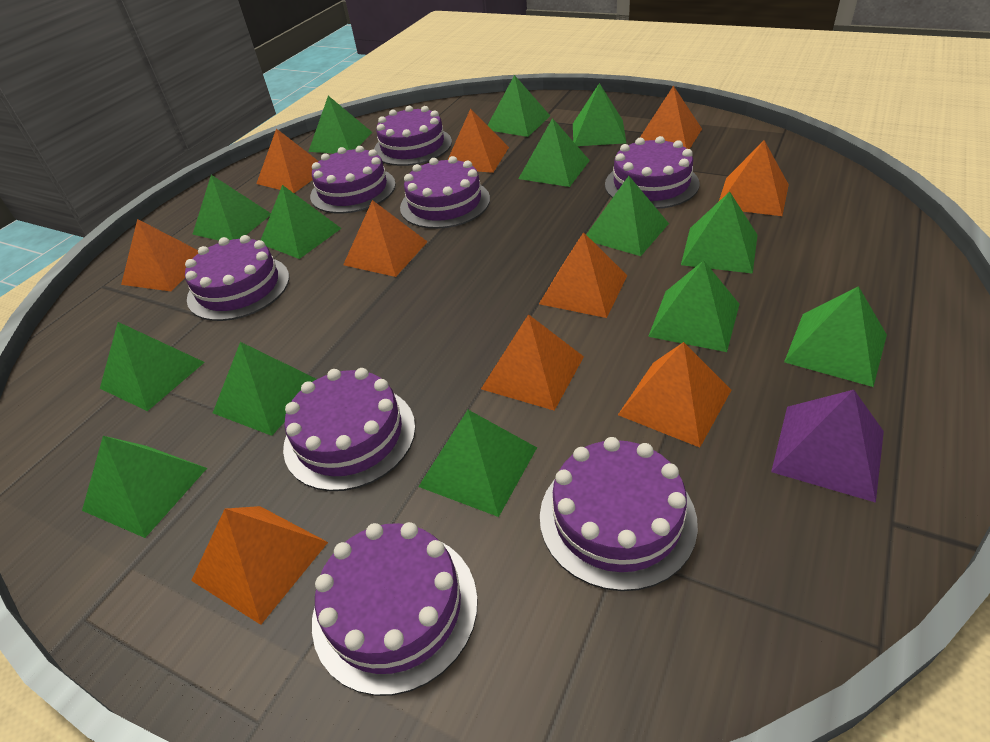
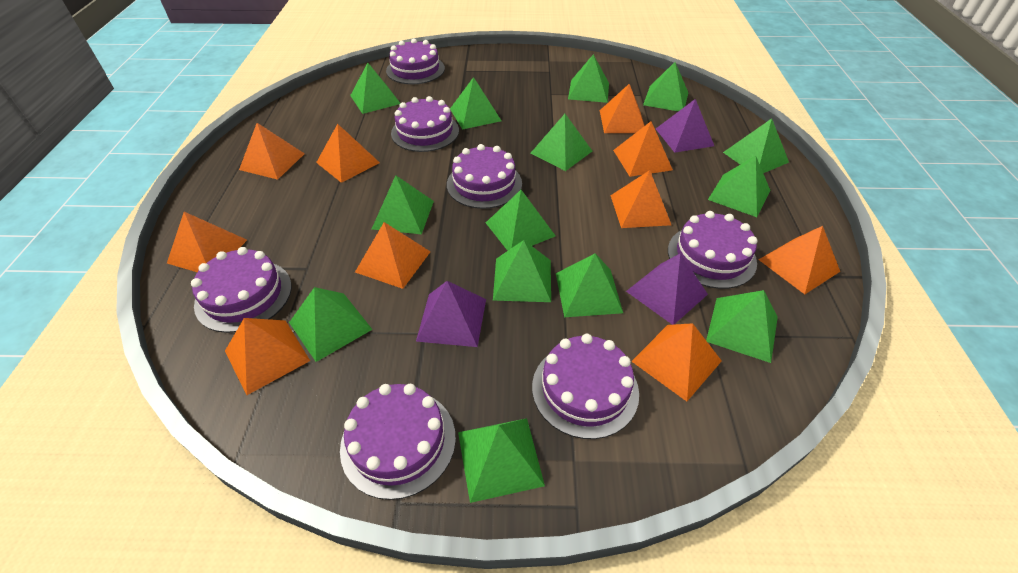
purple cake: 8 -> 7
purple pyramid: 1 -> 3

